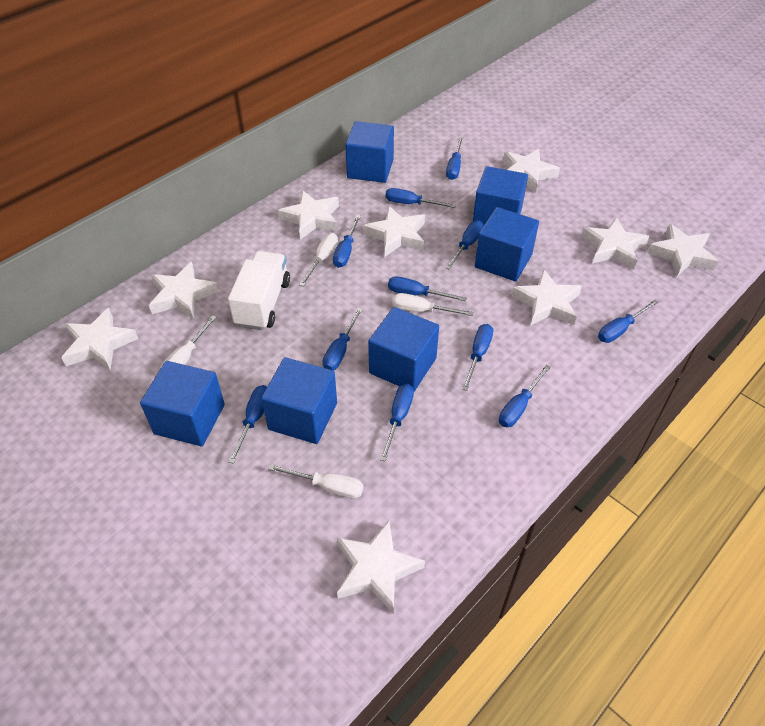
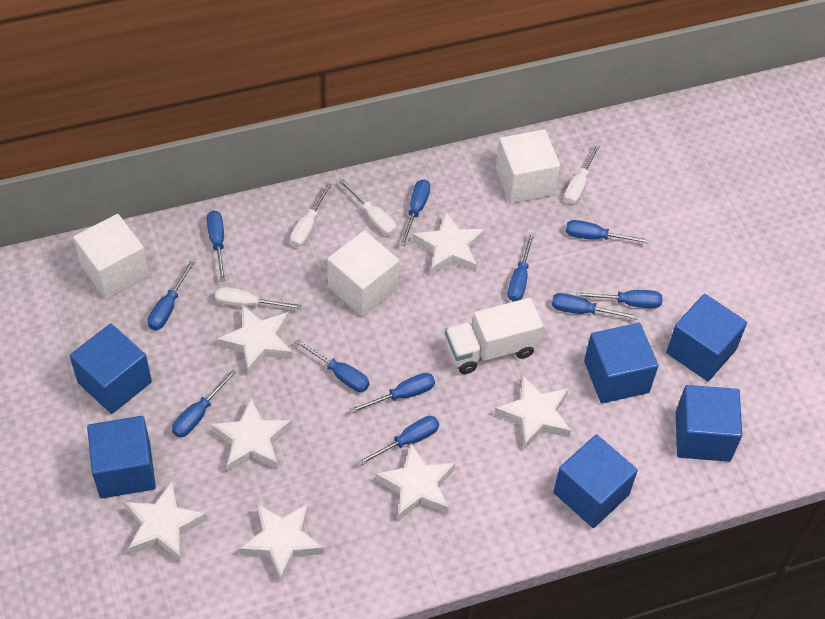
white cube: 0 -> 3
white star: 9 -> 7

